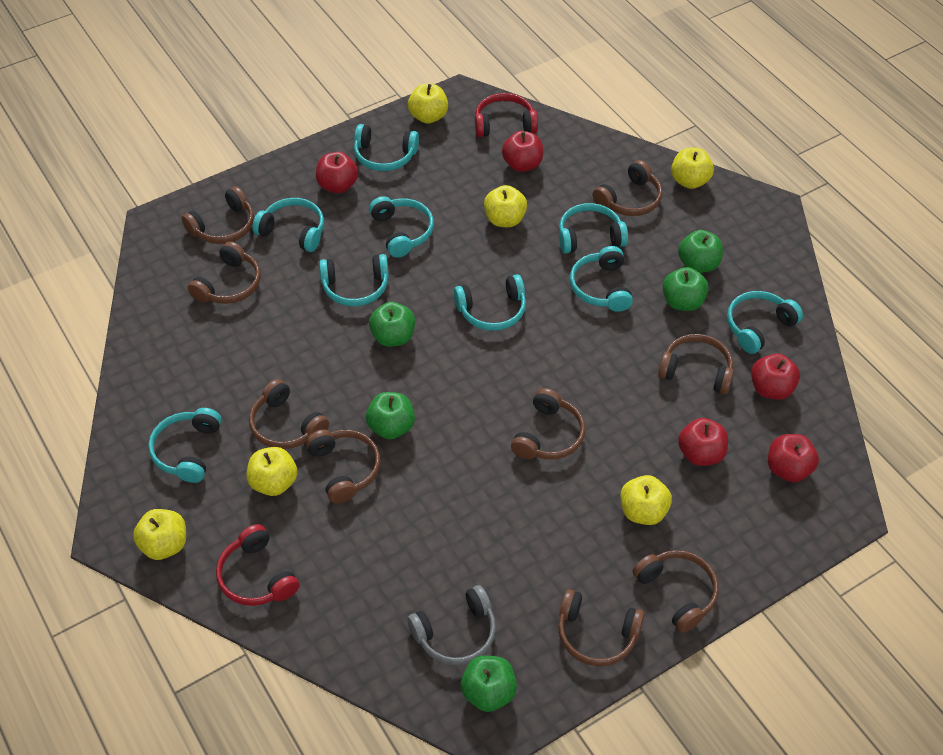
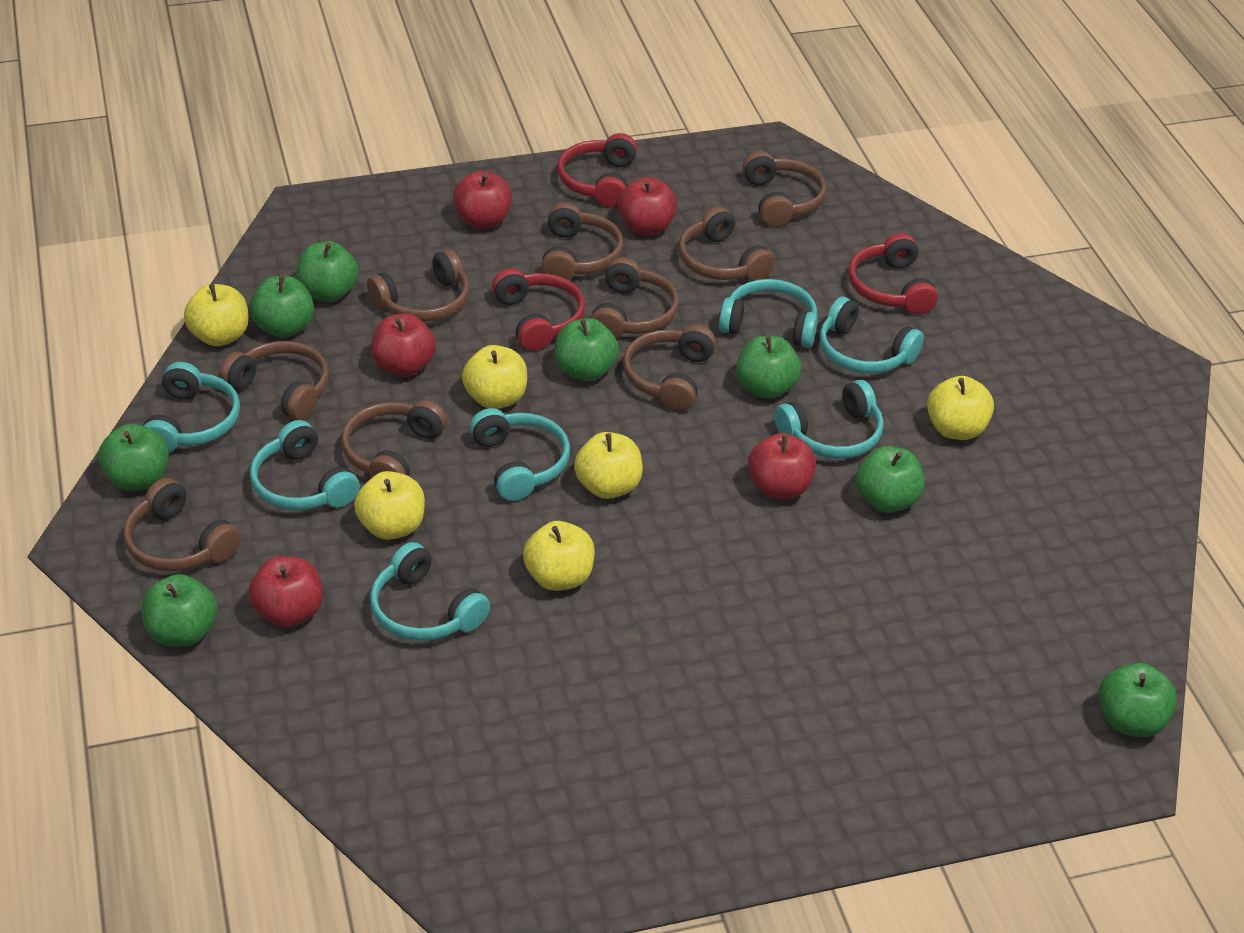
green apple: 5 -> 8
grey headphones: 1 -> 0
red headphones: 2 -> 3
turquoise headphones: 9 -> 7

